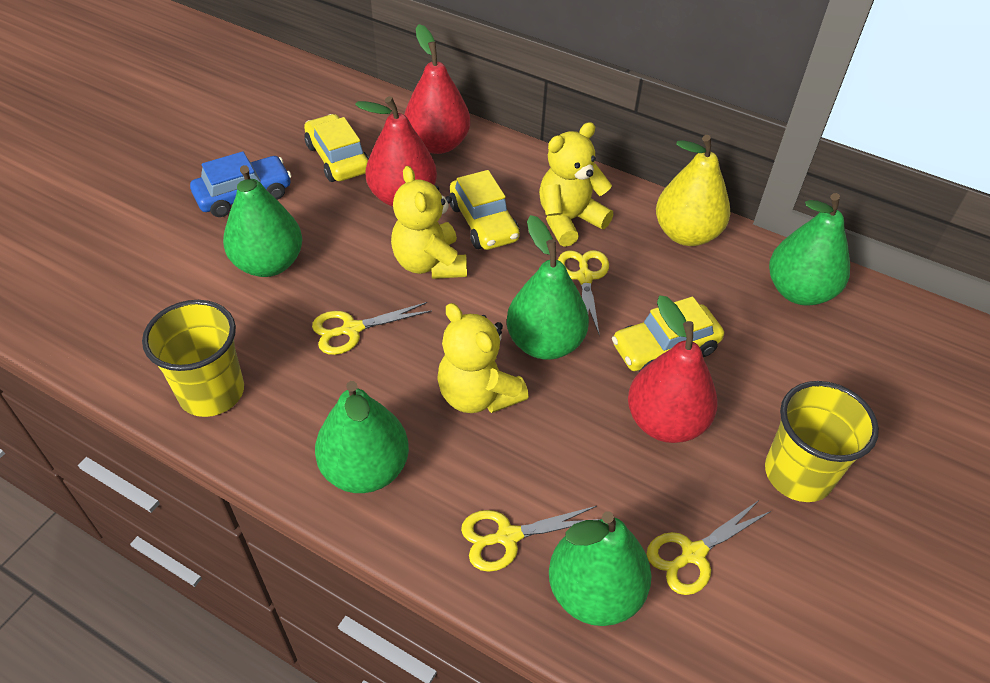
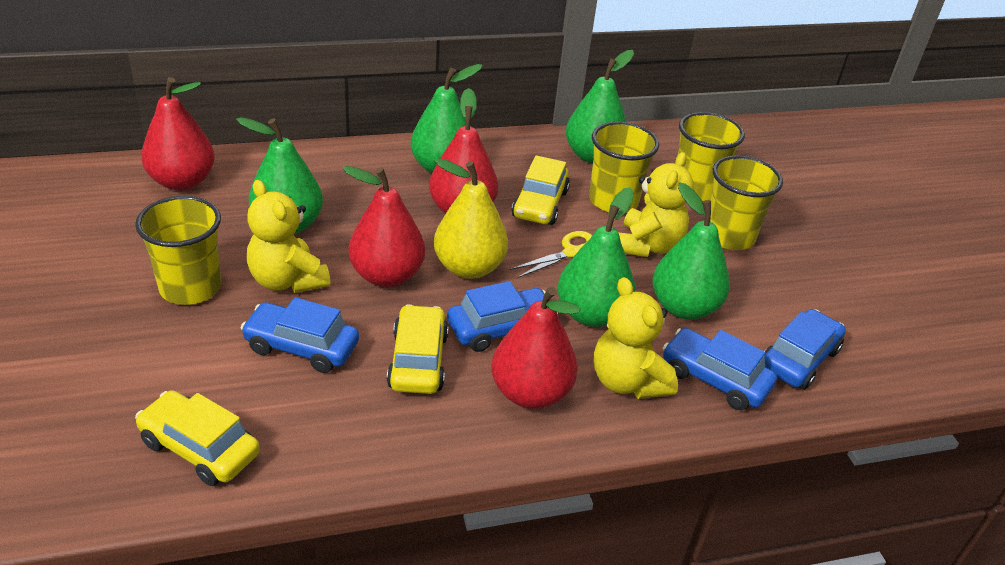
blue car: 1 -> 4
red pear: 3 -> 4
yellow cup: 2 -> 4
yellow scissors: 4 -> 1

